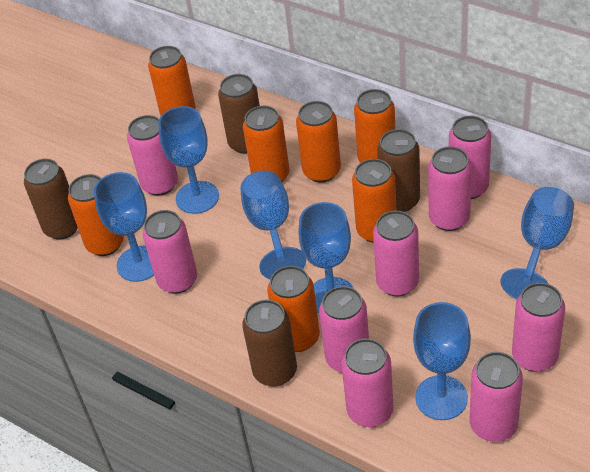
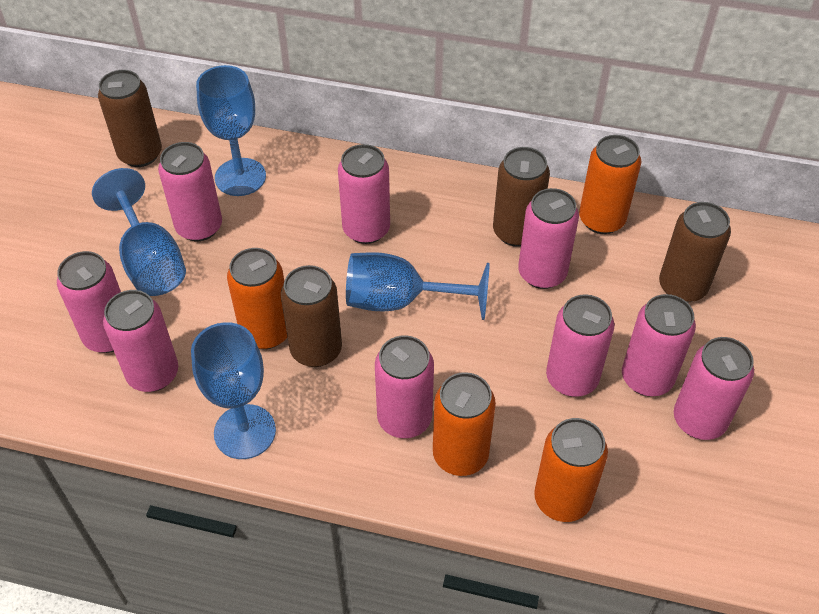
blue goblet: 6 -> 4
orange can: 7 -> 4

